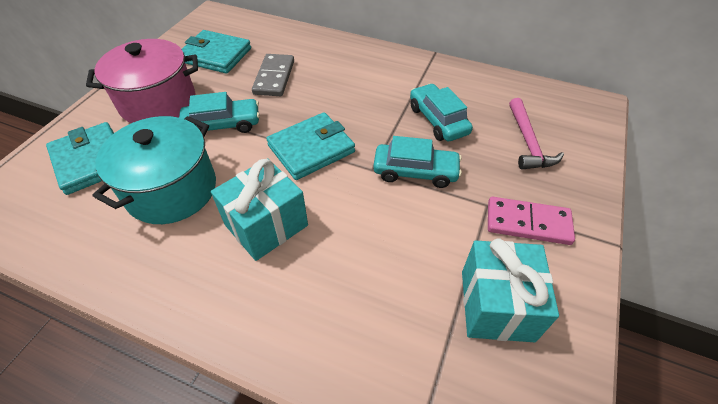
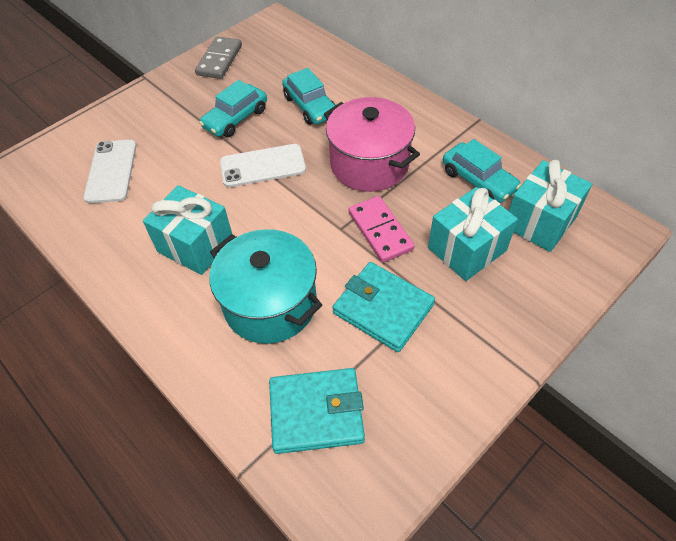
pink hammer: 1 -> 0
turquoise gift: 2 -> 3
turquoise wallet: 3 -> 2
white phone: 0 -> 2

